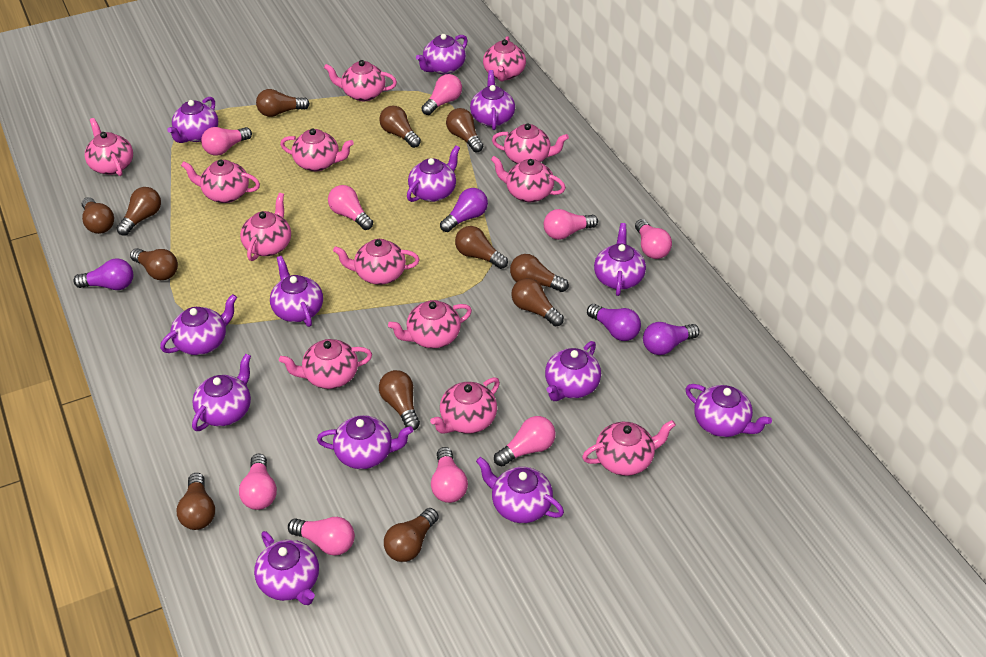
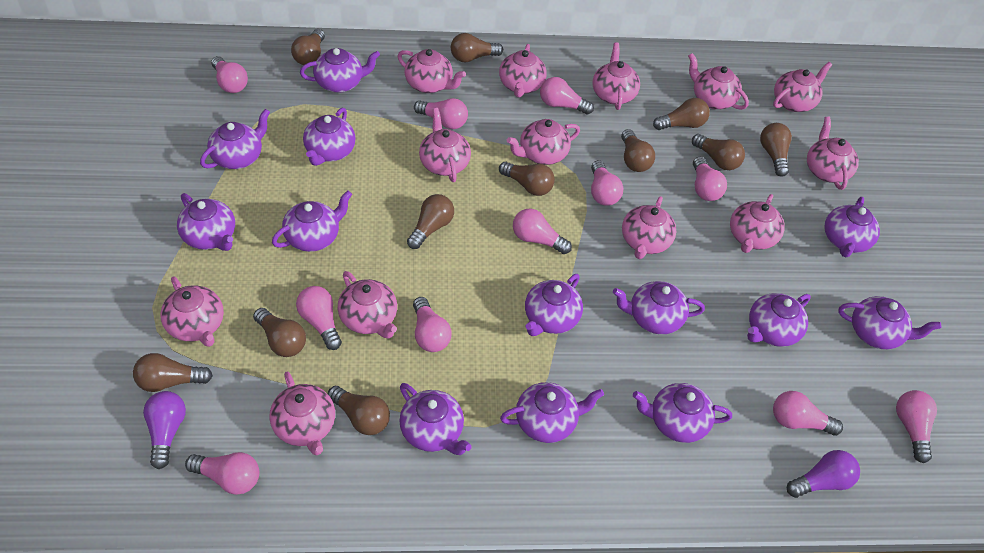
brown light bulb: 12 -> 11
pink light bulb: 9 -> 11
purple light bulb: 4 -> 2

